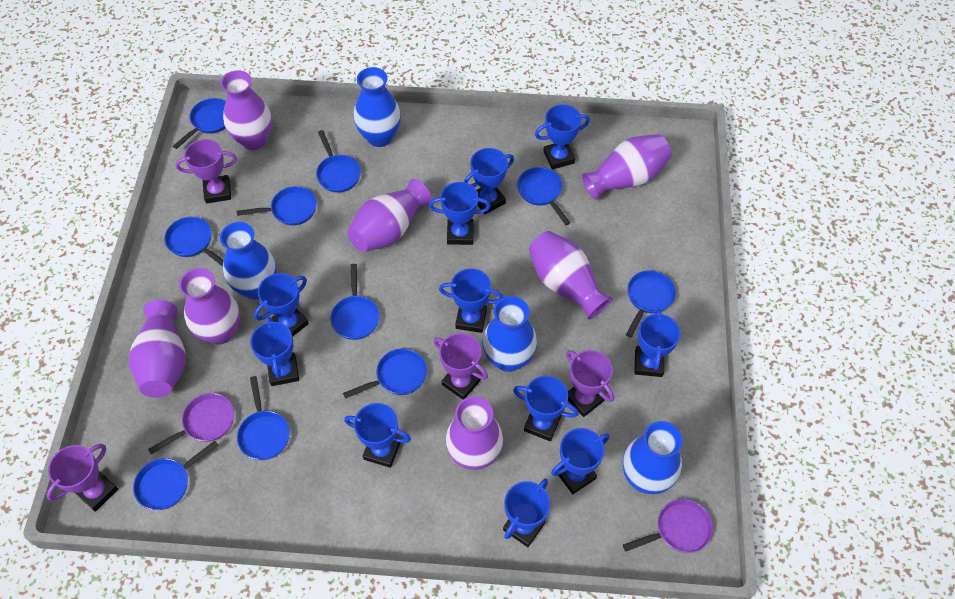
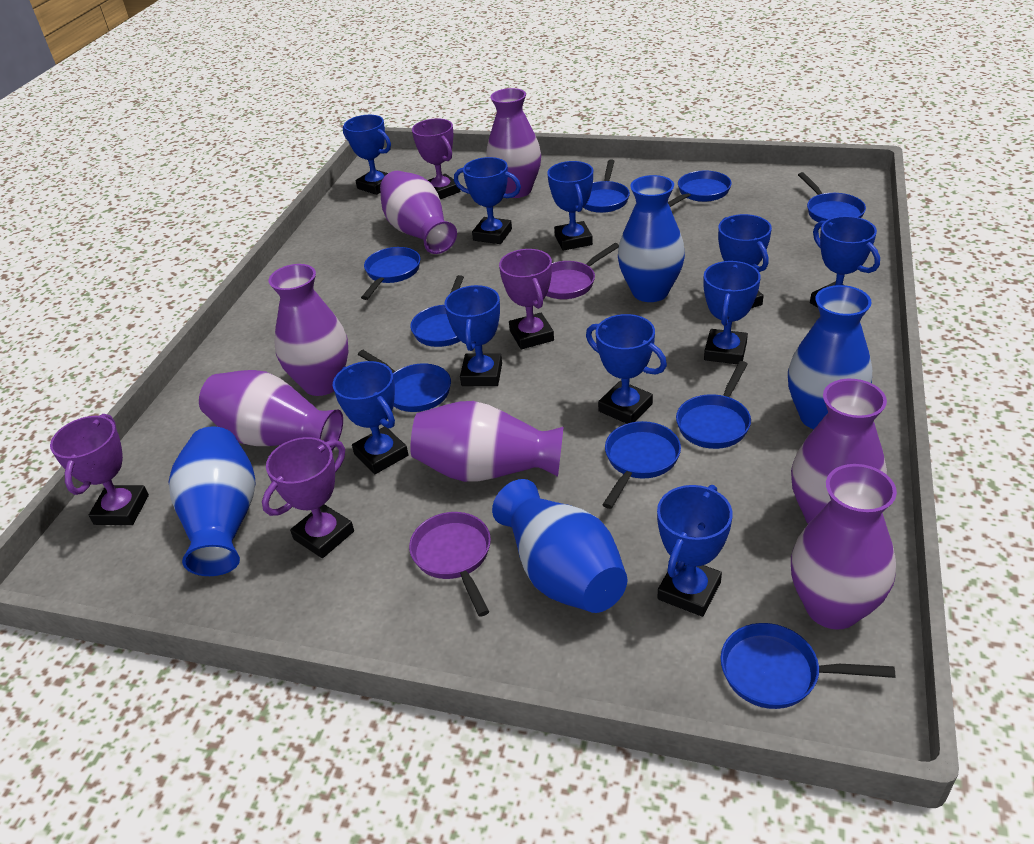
blue pan: 10 -> 9
blue trophy: 11 -> 10

